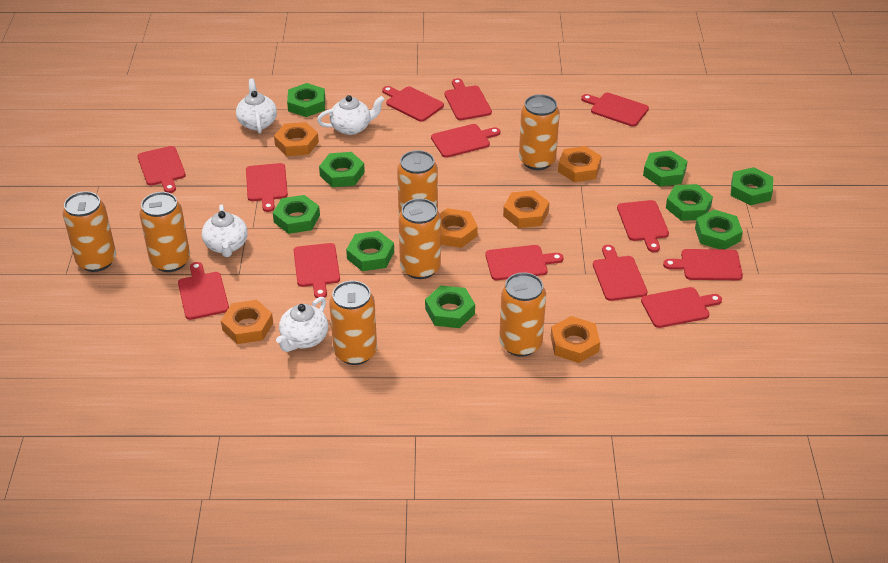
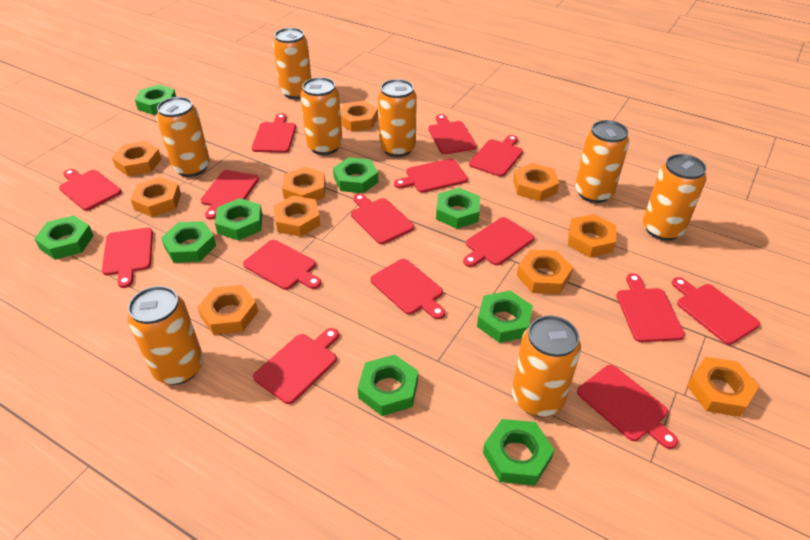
orange can: 7 -> 8
orange nut: 6 -> 10
red cutting board: 13 -> 15
white teapot: 4 -> 0

